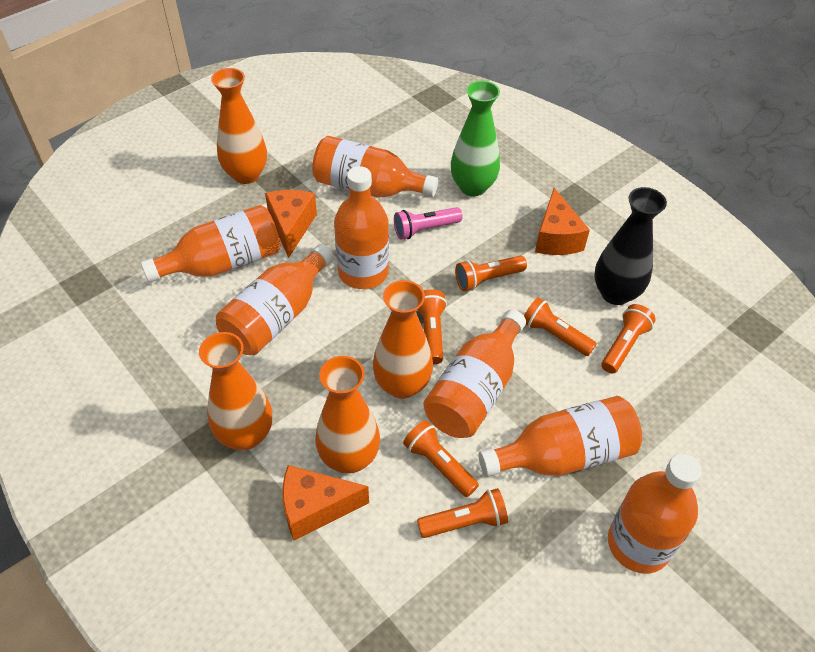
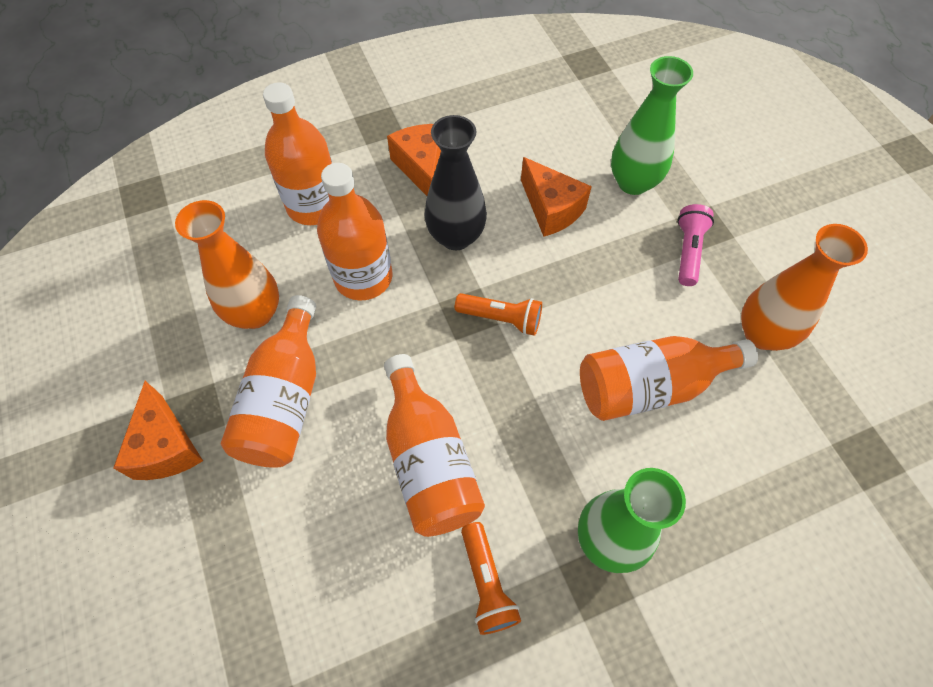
green vase: 1 -> 2
orange bottle: 7 -> 5
orange flashlight: 6 -> 2
orange vase: 4 -> 2

